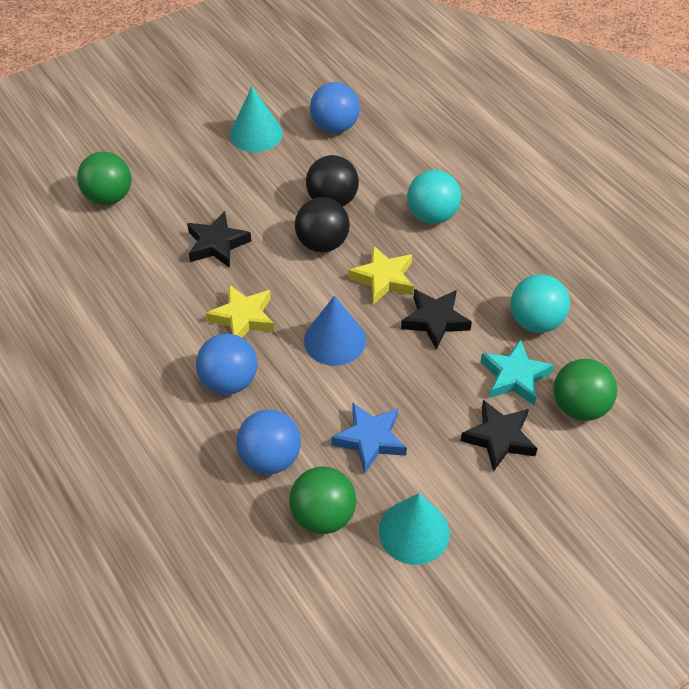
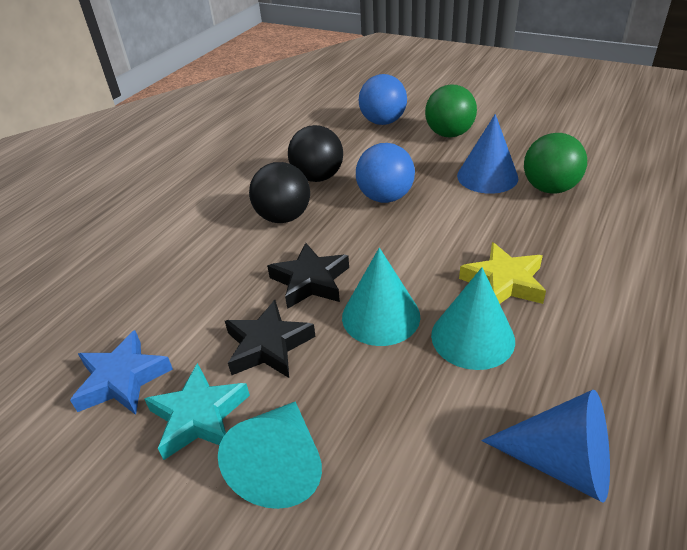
black star: 3 -> 2
blue ball: 3 -> 2
blue cone: 1 -> 2
green ball: 3 -> 2
turquoise ball: 2 -> 0
turquoise cone: 2 -> 3
yellow star: 2 -> 1

